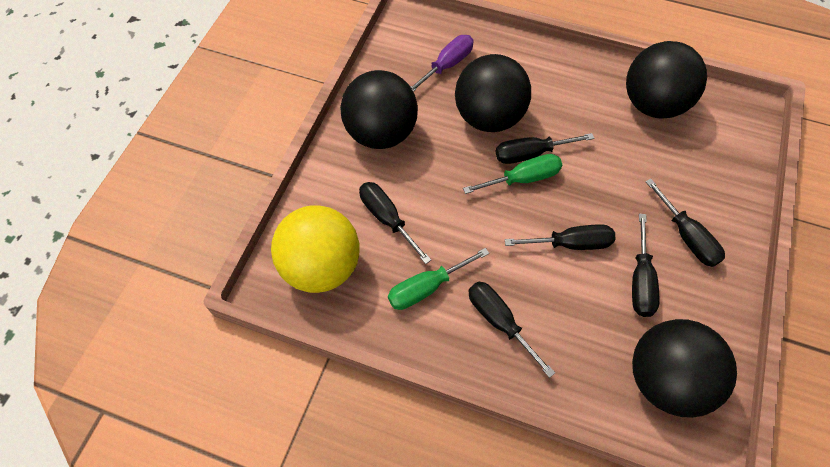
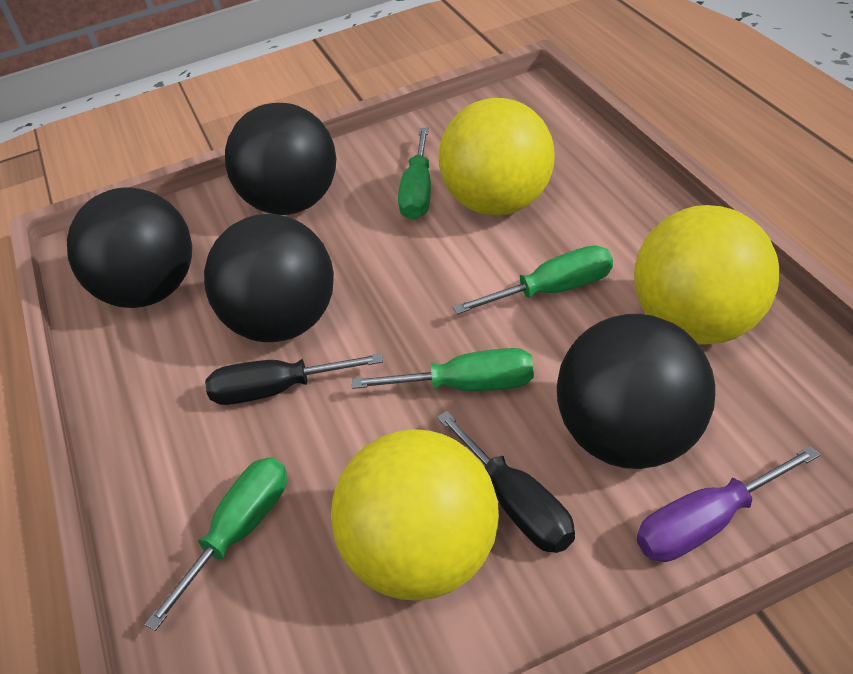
black screwdriver: 6 -> 2
green screwdriver: 2 -> 4
yellow ball: 1 -> 3

